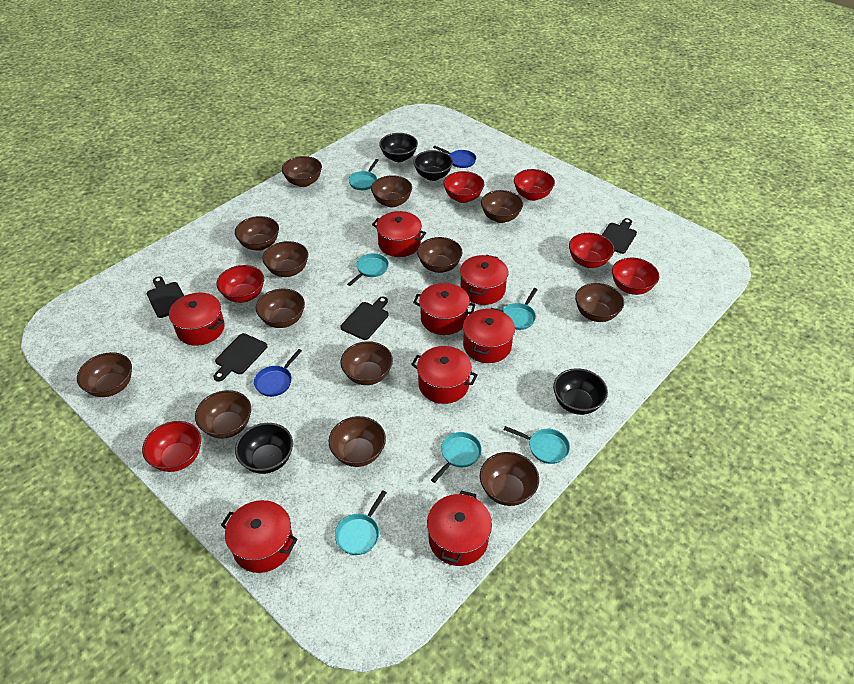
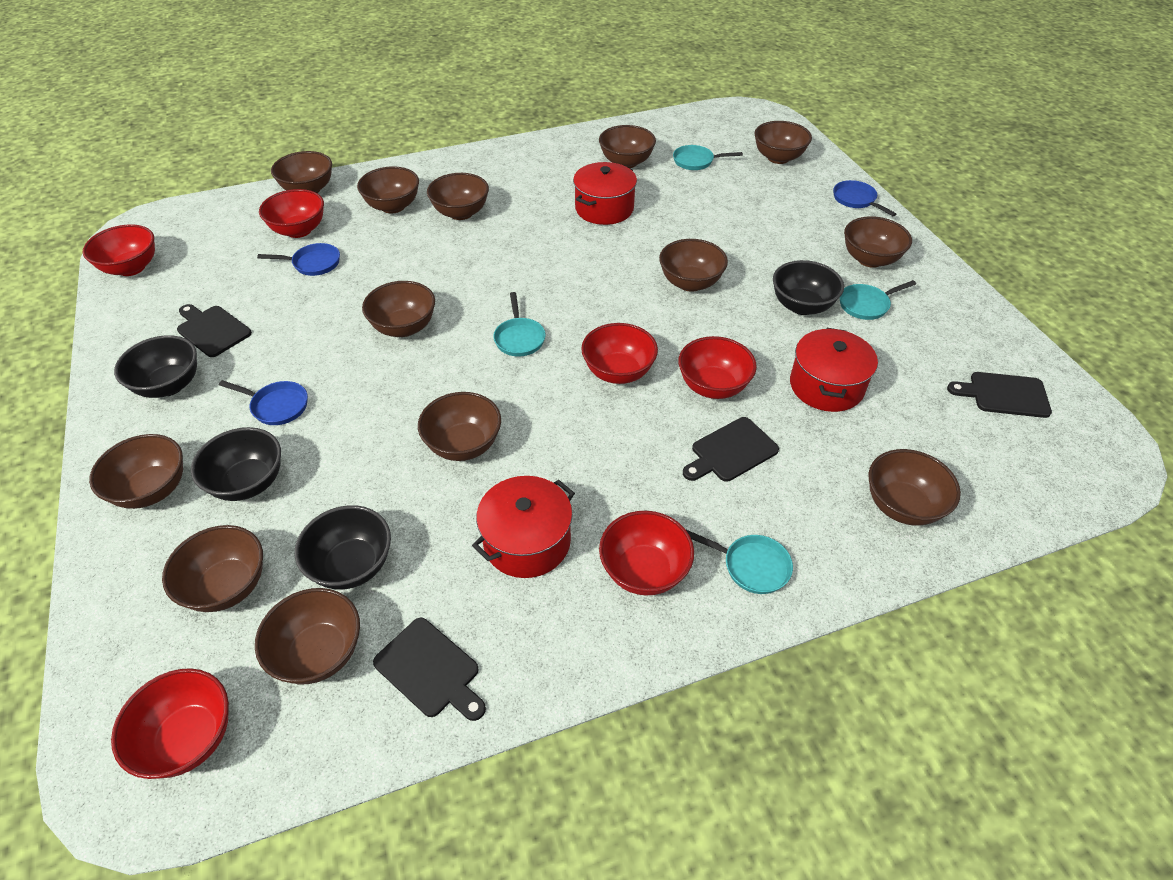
blue pan: 2 -> 3
red pot: 8 -> 3
turquoise pan: 6 -> 4

